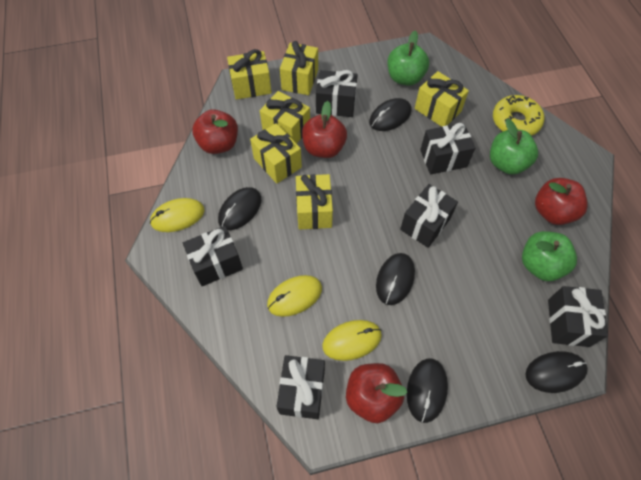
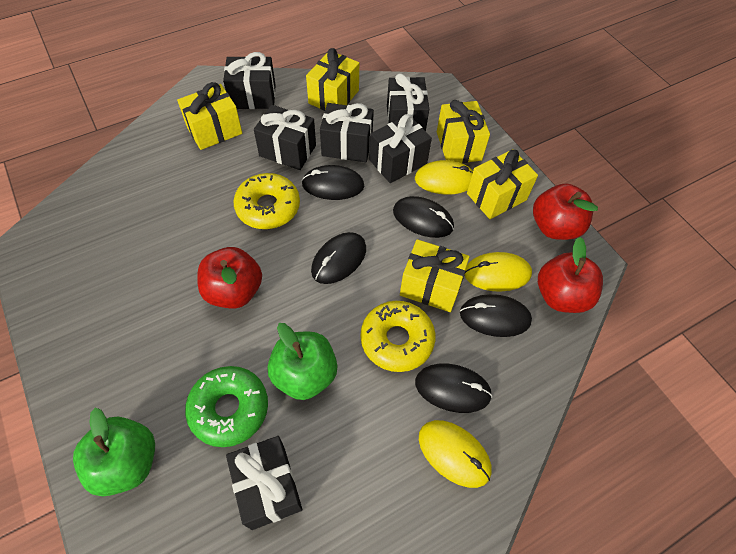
green apple: 3 -> 2
green donut: 0 -> 1
red apple: 4 -> 3
yellow donut: 1 -> 2
yellow gift: 6 -> 5

